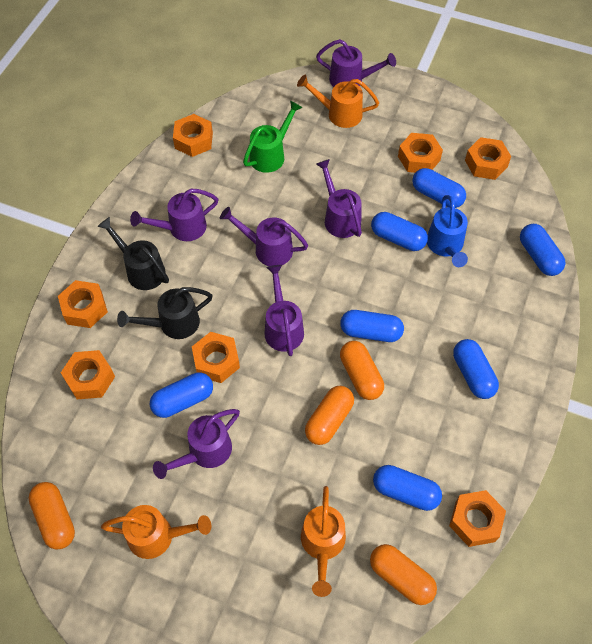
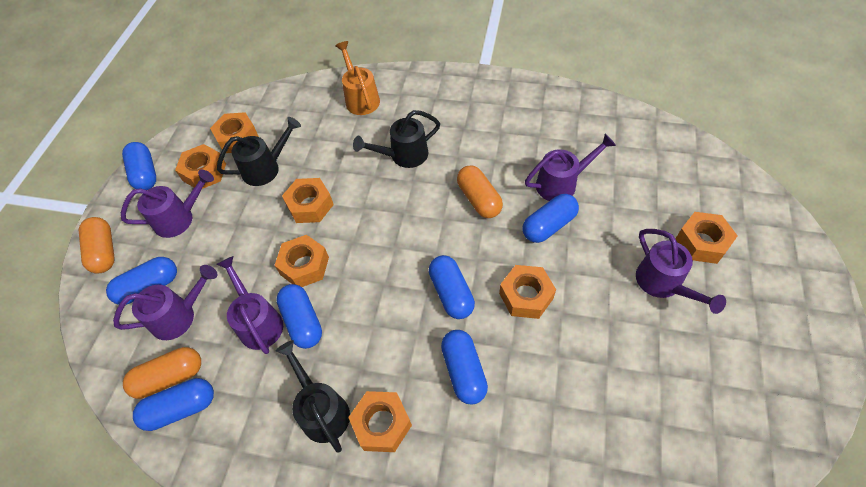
black watering can: 2 -> 3
blue watering can: 1 -> 0
green watering can: 1 -> 0
orange capsule: 4 -> 3
orange watering can: 3 -> 1
purple watering can: 6 -> 5

